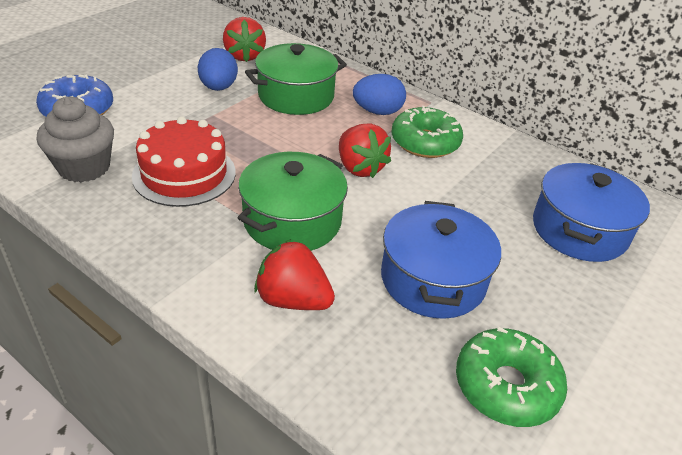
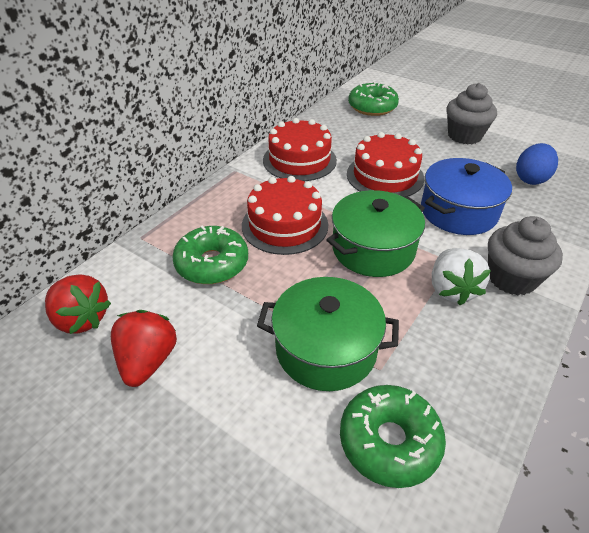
blue donut: 1 -> 0
blue egg: 2 -> 1
blue pot: 2 -> 1
green donut: 2 -> 3
grey cupcake: 1 -> 2
red cake: 1 -> 3
red strawberry: 3 -> 2
white strawberry: 0 -> 1

